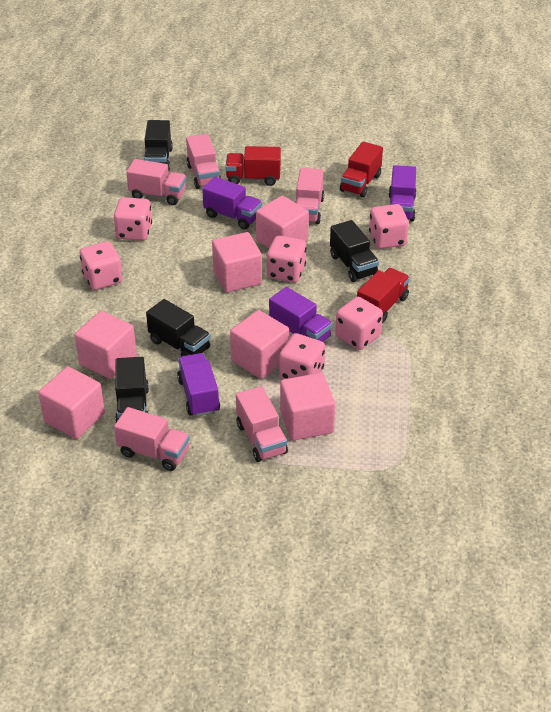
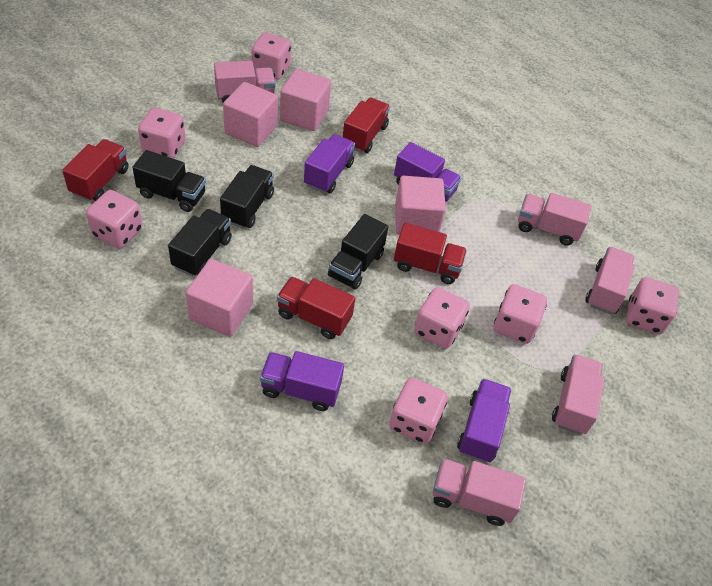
pink cube: 6 -> 4
pink dice: 6 -> 7
red truck: 3 -> 4

